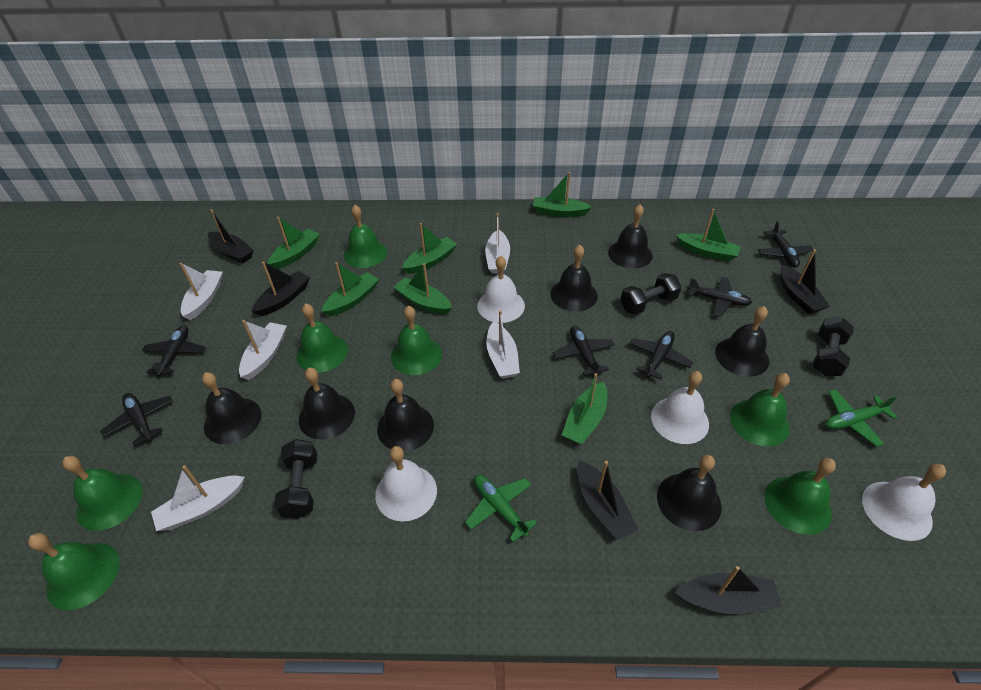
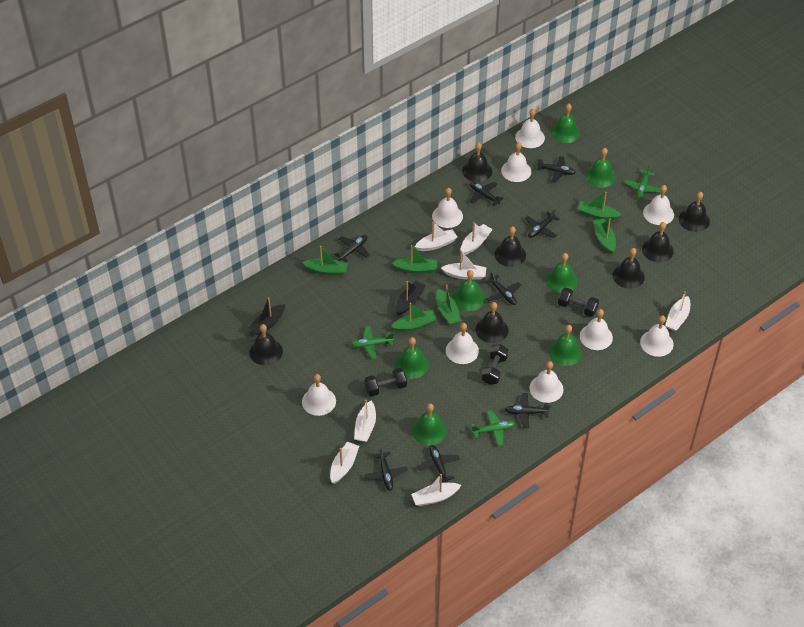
black boat: 5 -> 2
black plane: 6 -> 8
green boat: 7 -> 6
green plane: 2 -> 3
white bell: 4 -> 9
white boat: 5 -> 7

